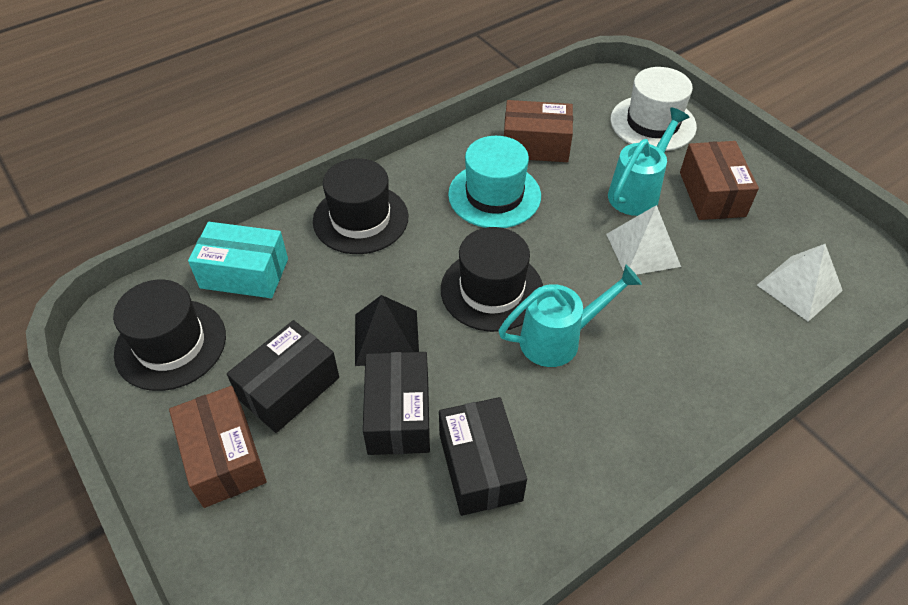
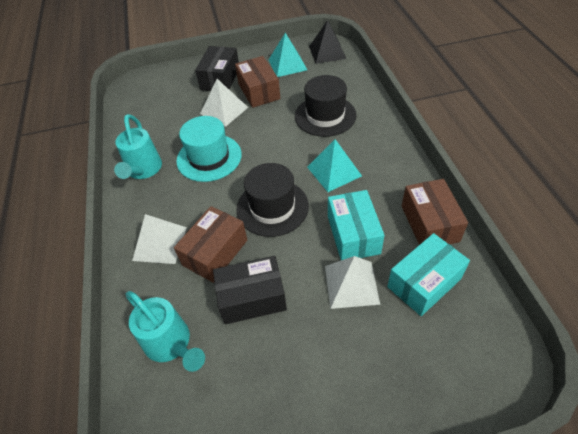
black box: 3 -> 2
black hat: 3 -> 2
turquoise box: 1 -> 2
turquoise pyramid: 0 -> 2
white hat: 1 -> 0
white pyramid: 2 -> 3

